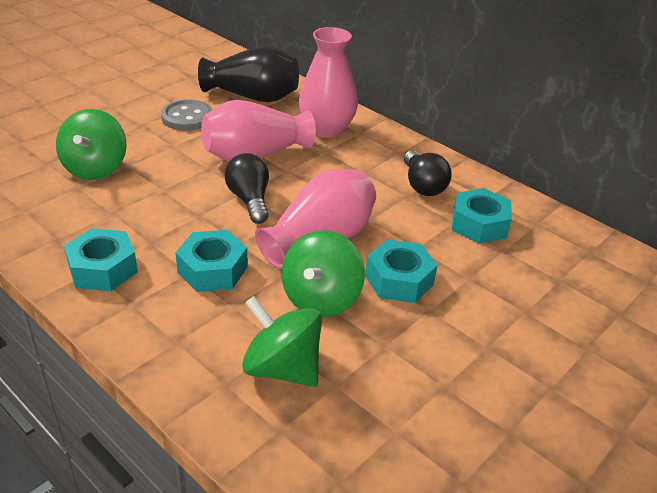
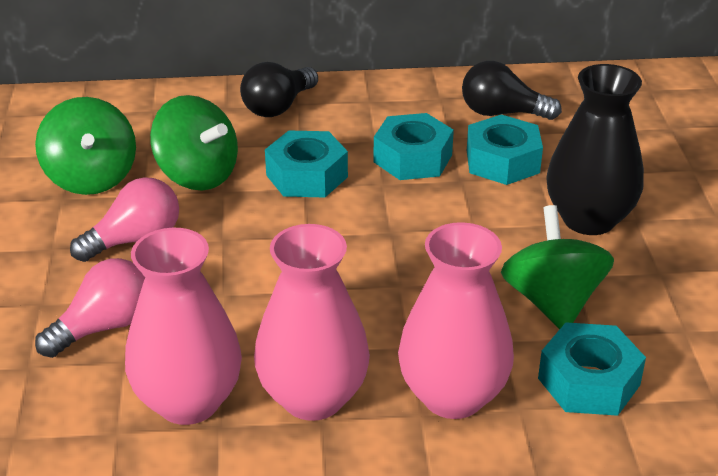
grey button: 1 -> 0
pink light bulb: 0 -> 2

